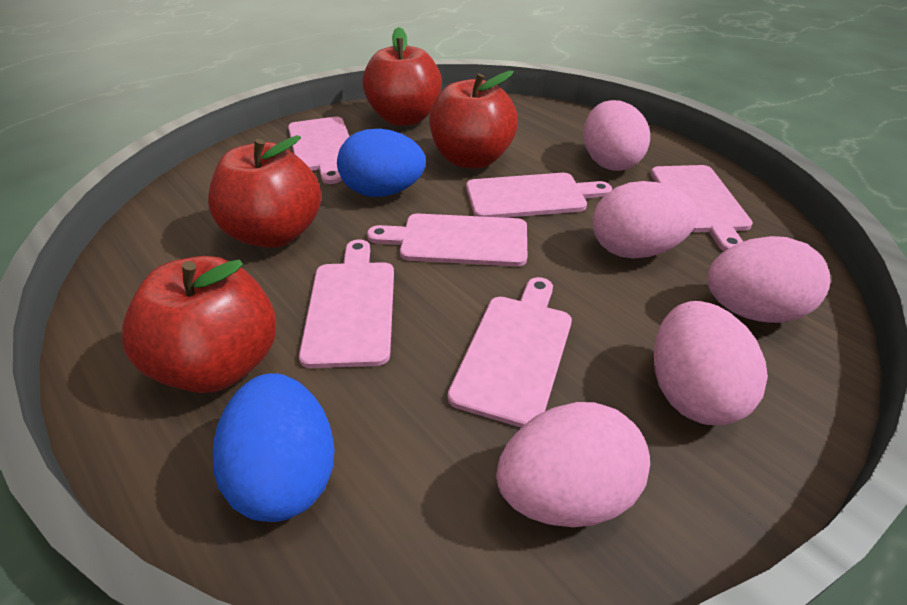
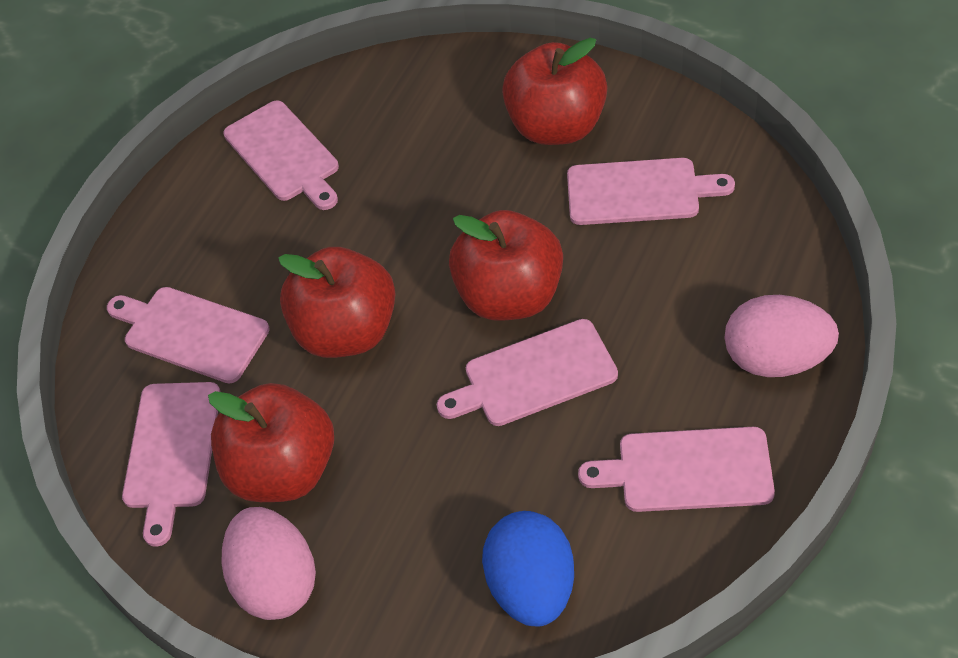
blue egg: 2 -> 1
pink egg: 5 -> 2

